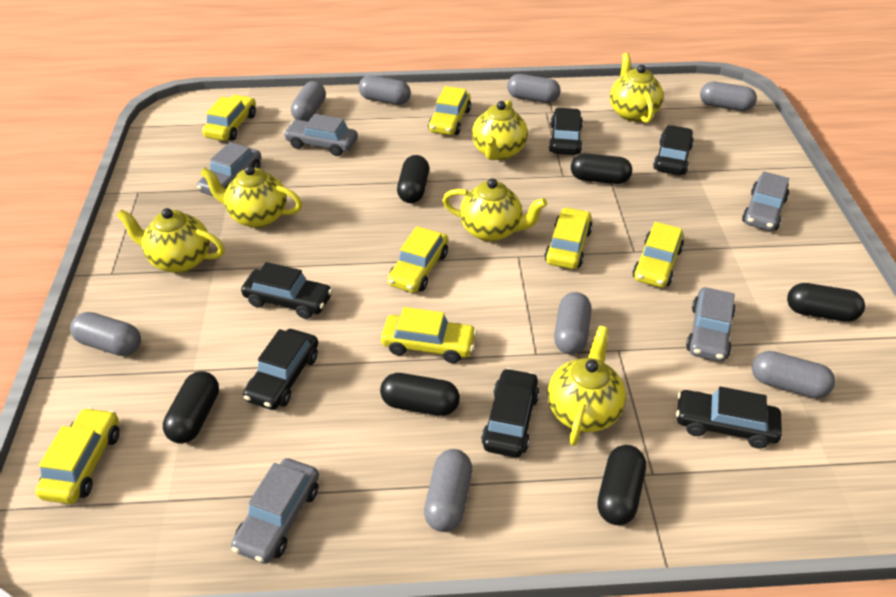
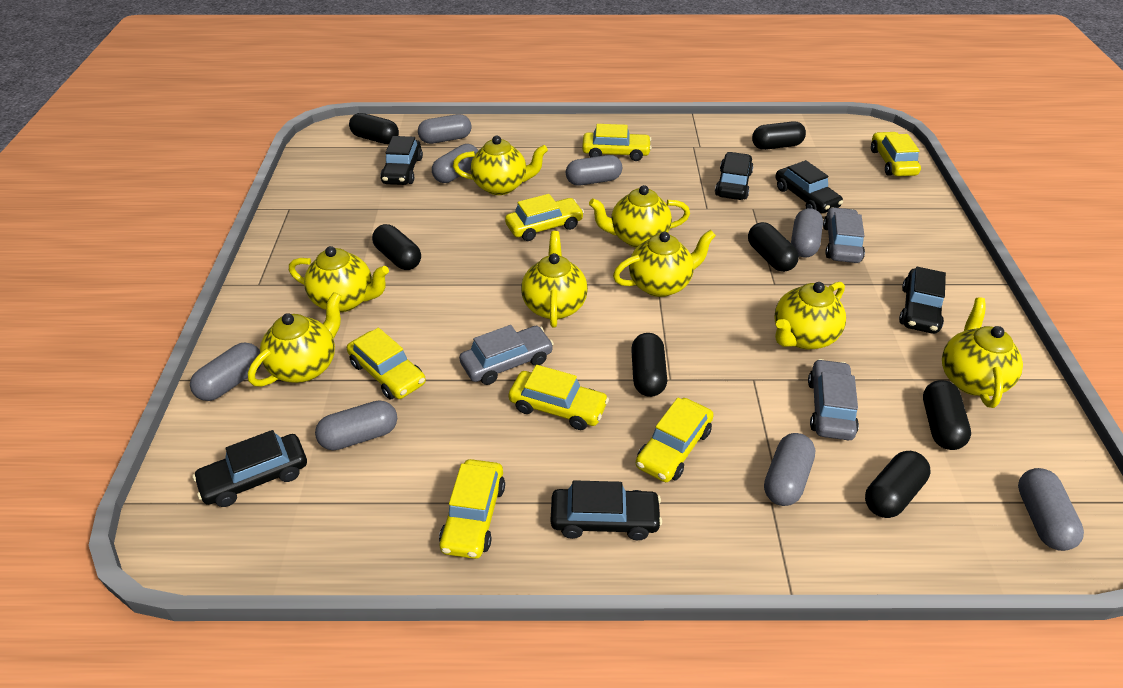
black capsule: 6 -> 7
grey car: 5 -> 3
yellow teapot: 6 -> 8

